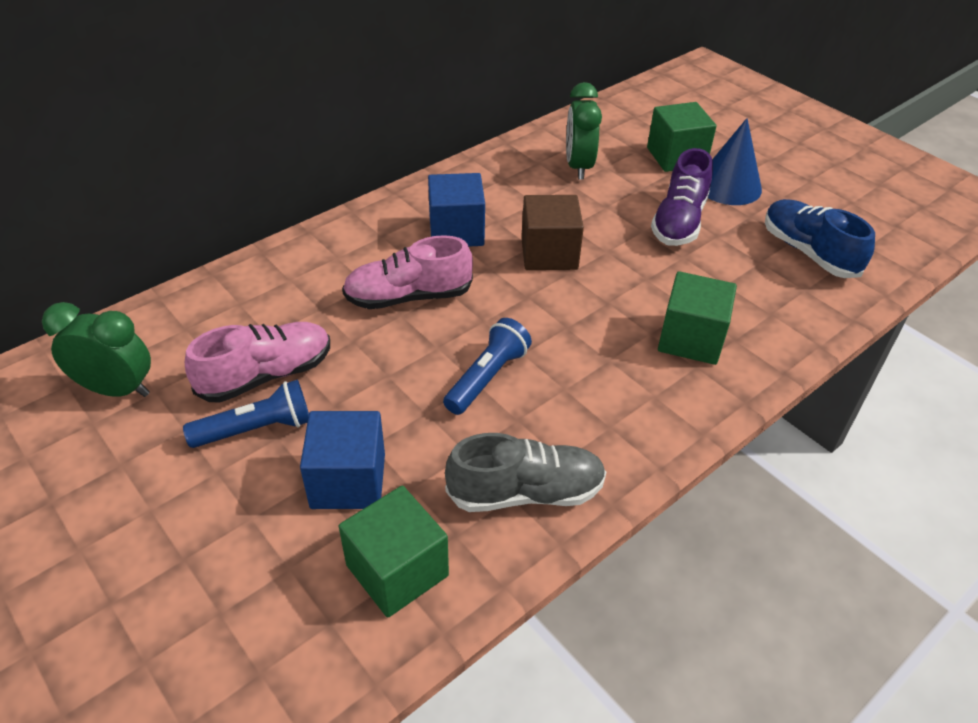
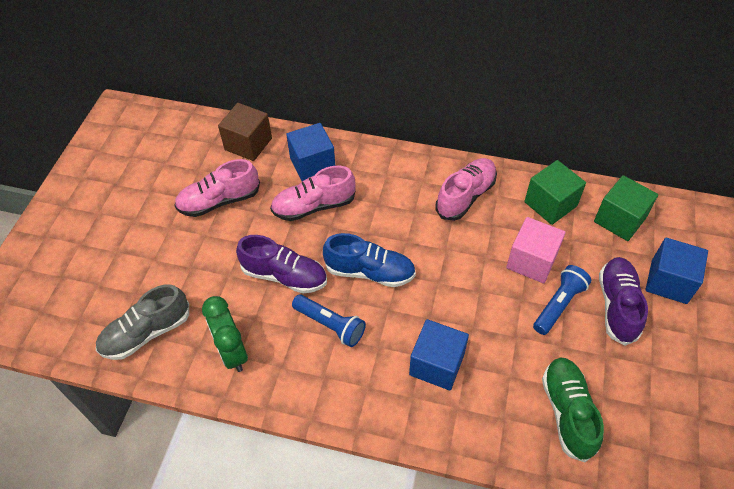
blue cone: 1 -> 0
blue cube: 2 -> 3
green clock: 2 -> 1
green cube: 3 -> 2
green shoe: 0 -> 1
pink cube: 0 -> 1
pink shoe: 2 -> 3
purple shoe: 1 -> 2

